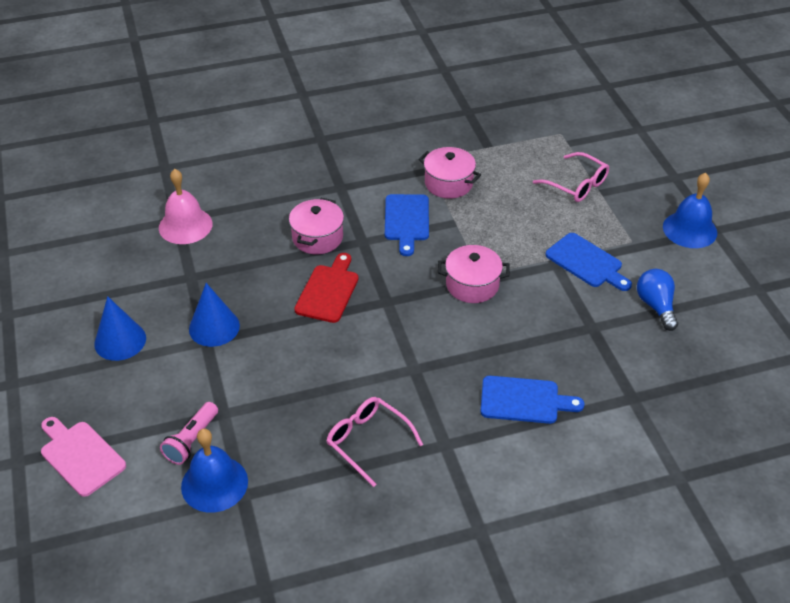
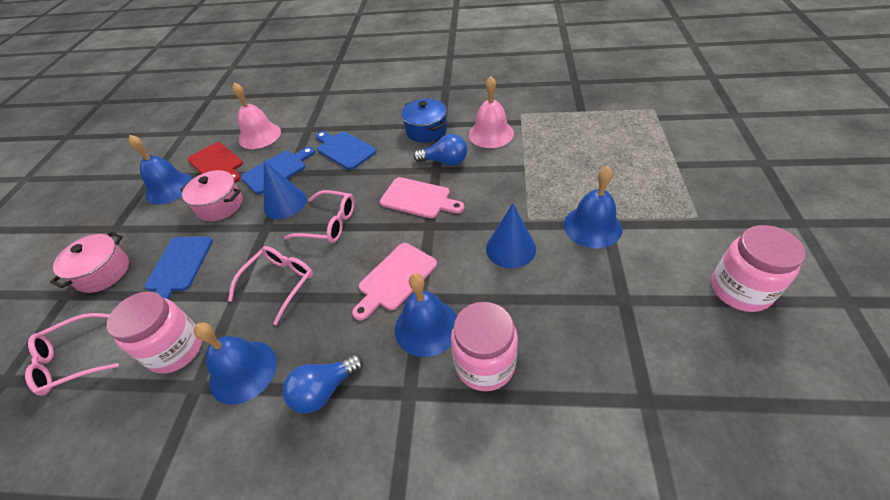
blue bell: 2 -> 4
blue light bulb: 1 -> 2
blue pot: 0 -> 1
pink bell: 1 -> 2
pink cutting board: 1 -> 2
pink flashlight: 1 -> 0
pink glasses: 2 -> 3
pink jar: 0 -> 3
pink pot: 3 -> 2

